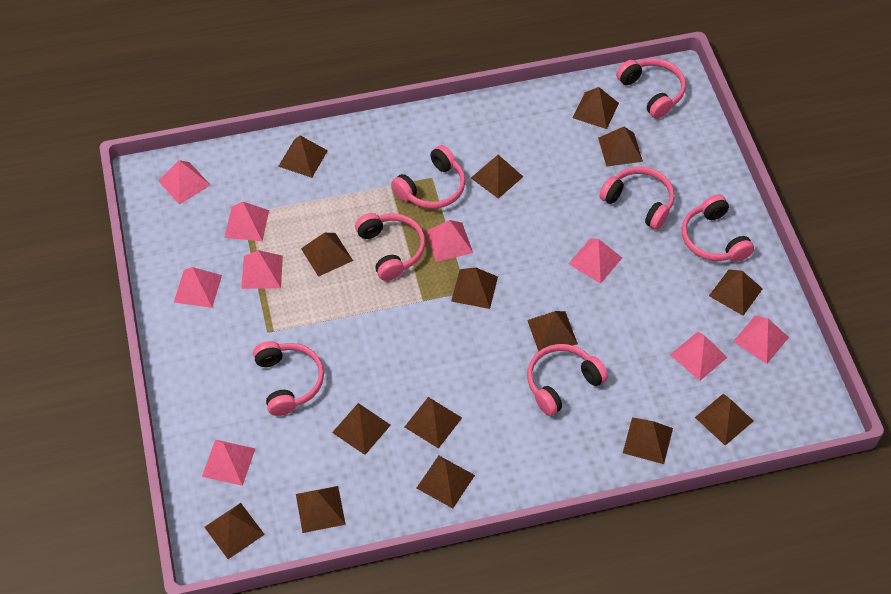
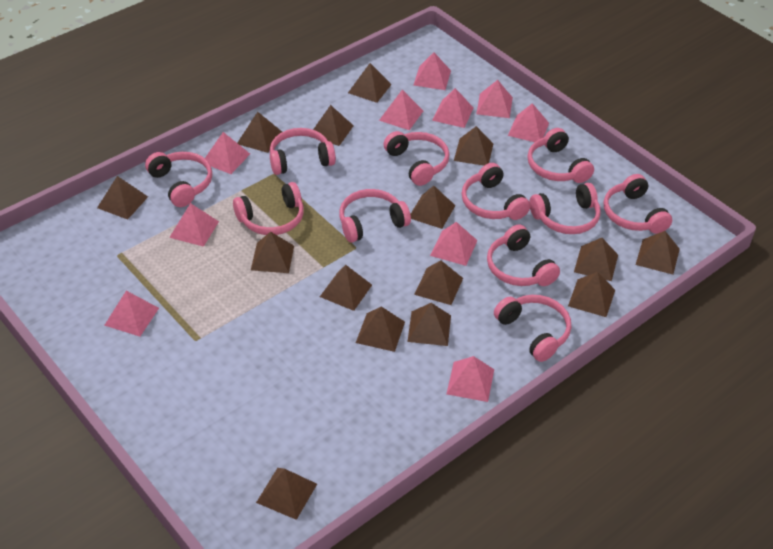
pink headphones: 7 -> 11
pink pyramid: 9 -> 10

